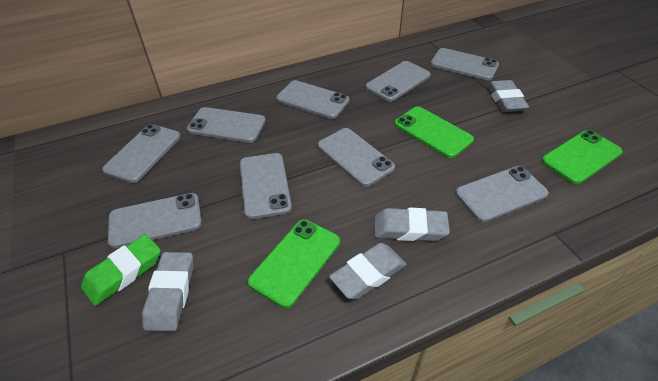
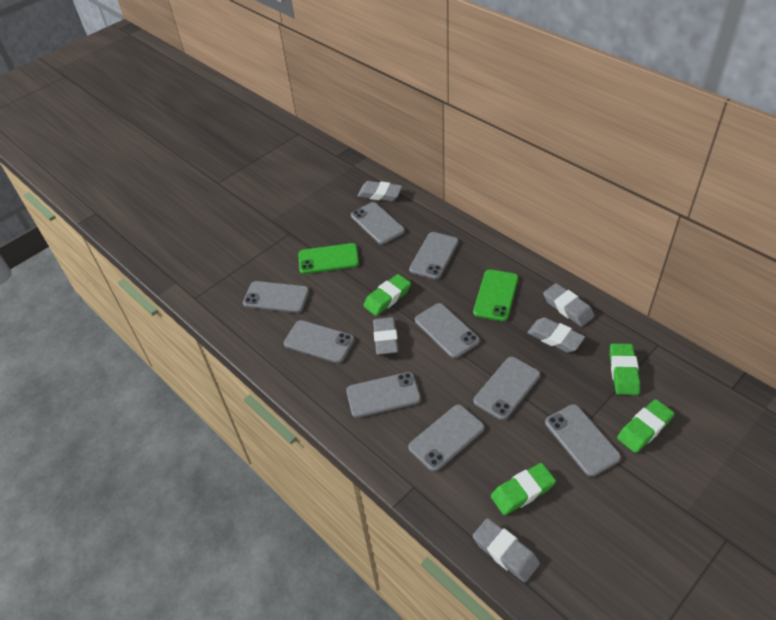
green eraser: 1 -> 4
green phone: 3 -> 2
grey eraser: 4 -> 5

